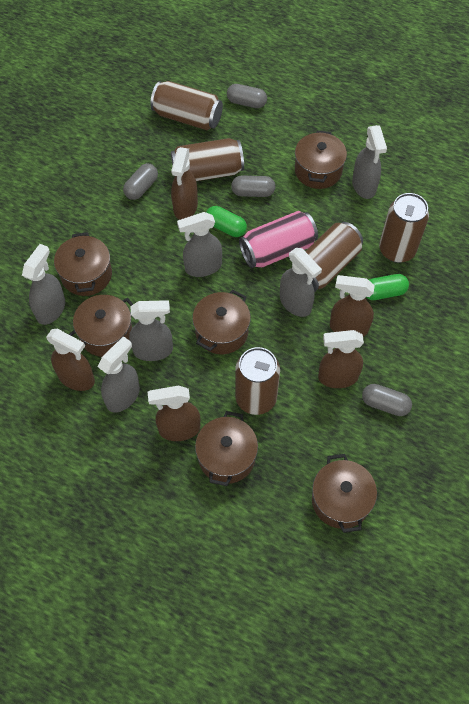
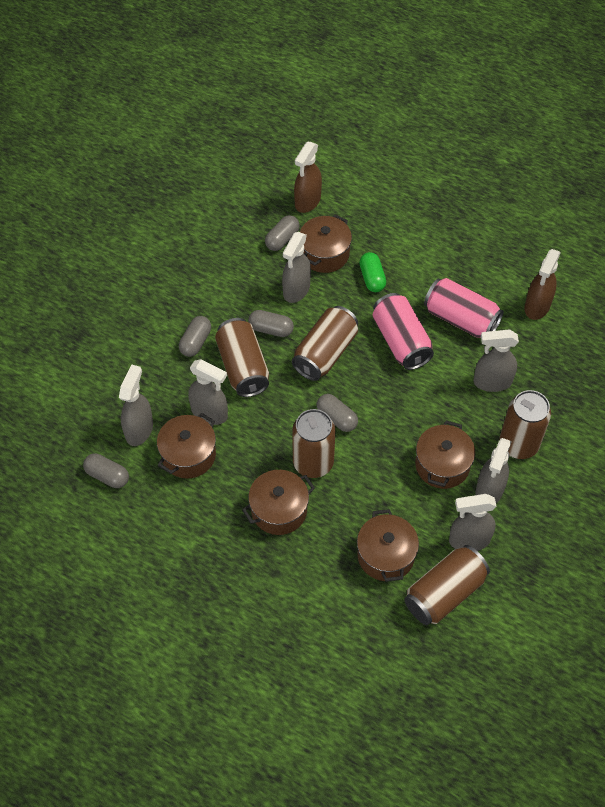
brown pot: 6 -> 5
brown spray bottle: 5 -> 2
green capsule: 2 -> 1
grey capsule: 4 -> 5
pink can: 1 -> 2

